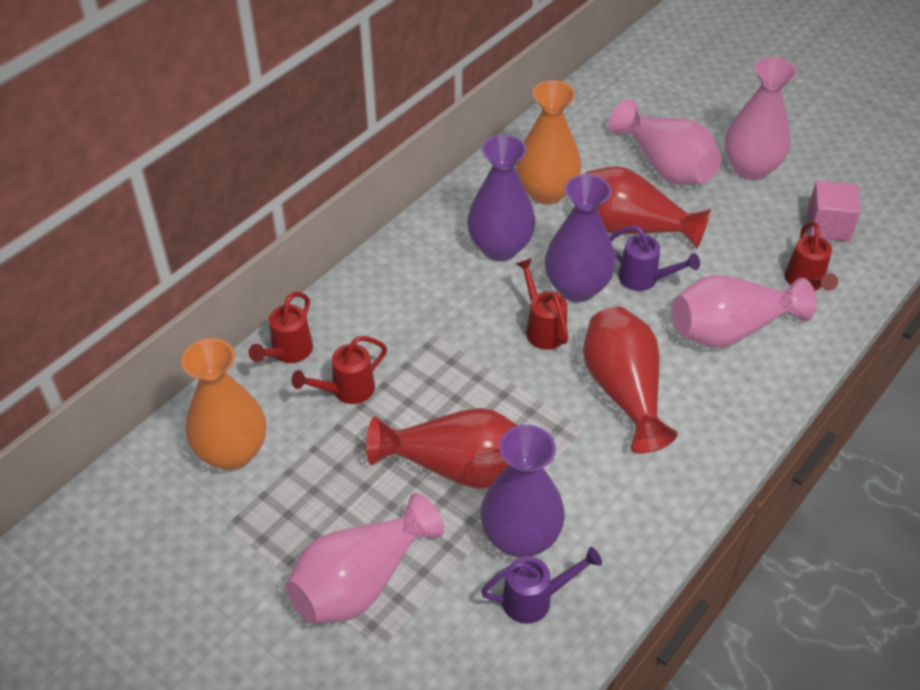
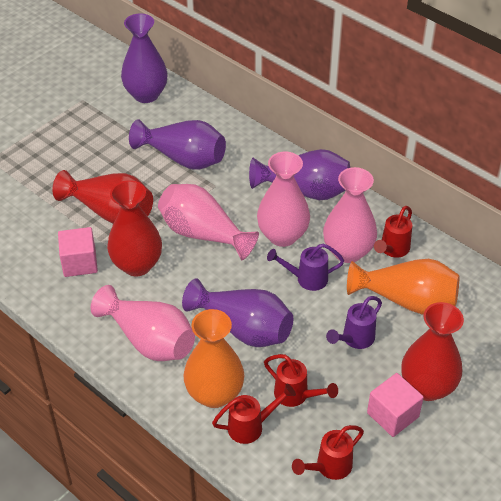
pink cube: 1 -> 2
purple vase: 3 -> 4

